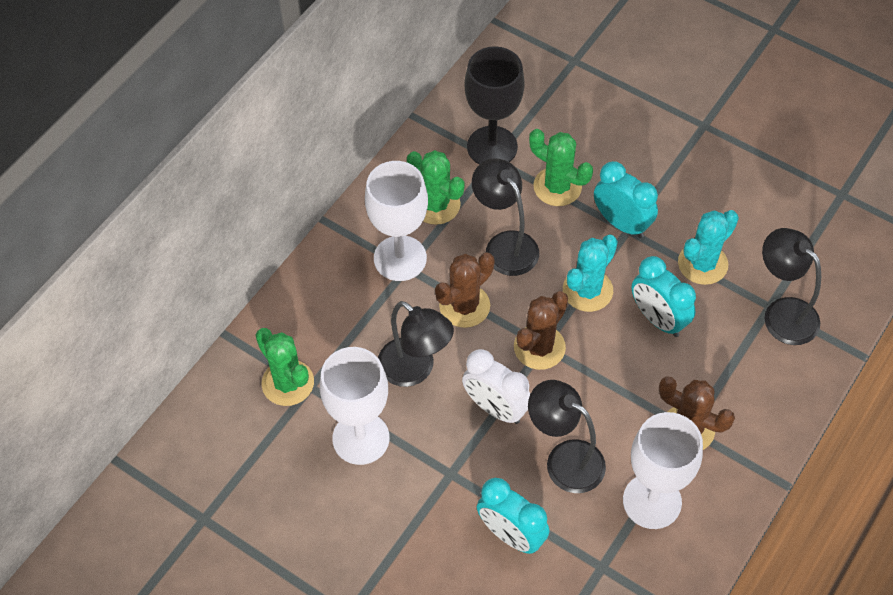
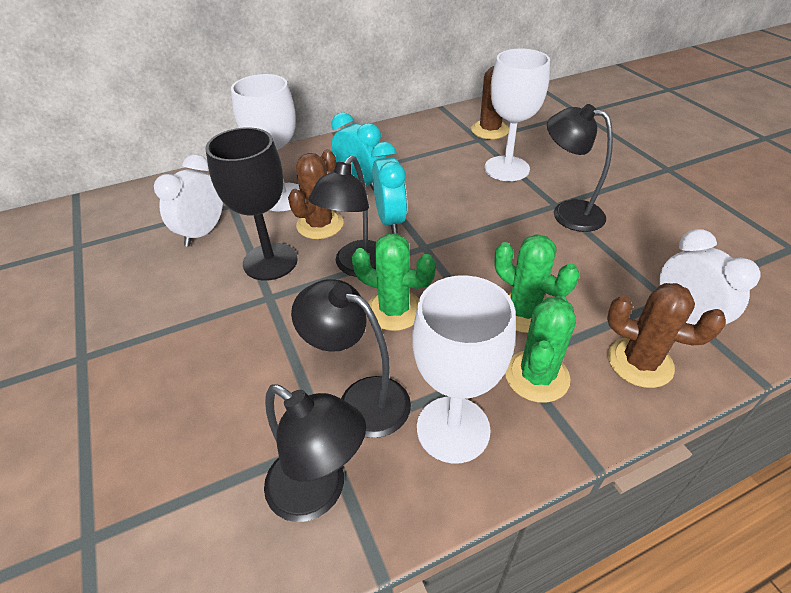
turquoise cactus: 2 -> 0
turquoise clock: 3 -> 2
white clock: 1 -> 2

